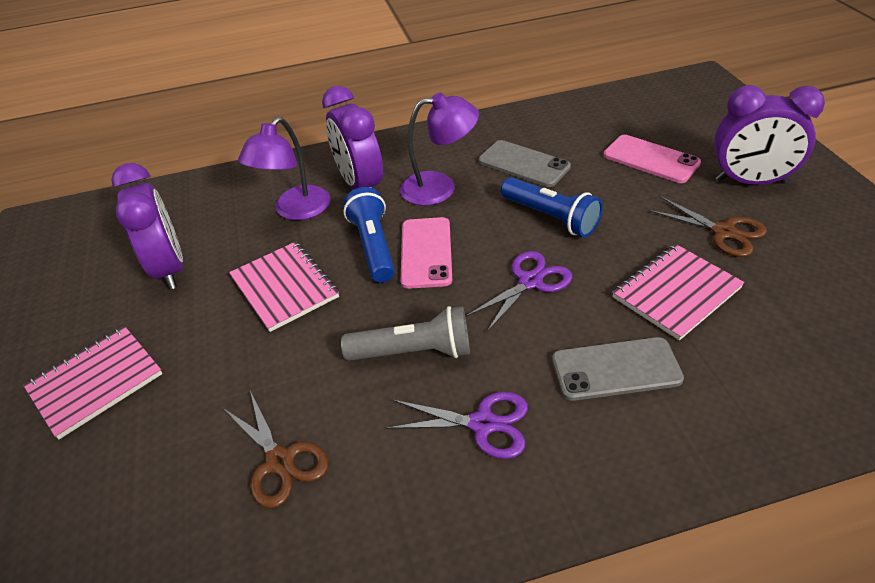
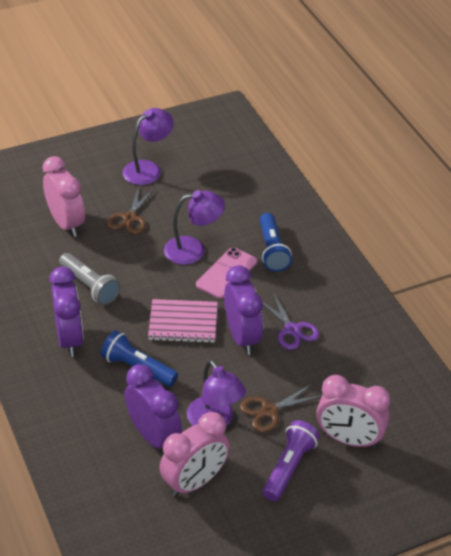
grey phone: 2 -> 0
pink clock: 0 -> 3
pink notebook: 3 -> 1
pink phone: 2 -> 1
purple flashlight: 0 -> 1
purple lamp: 2 -> 3
purple scissors: 2 -> 1

